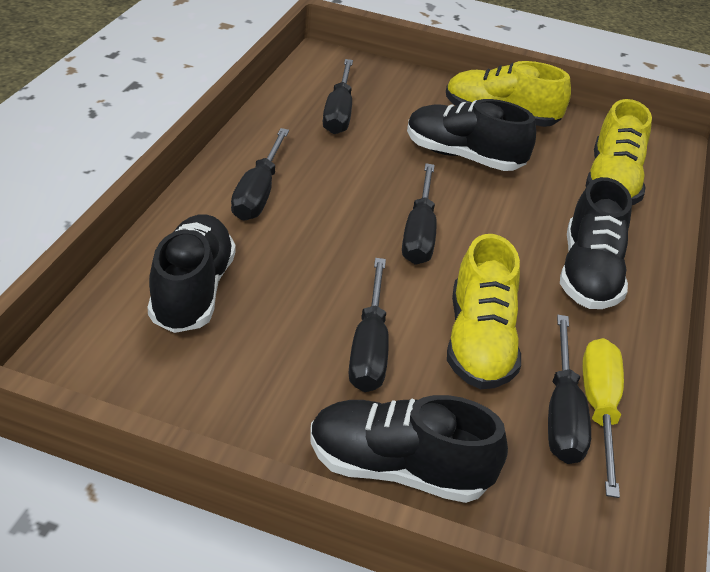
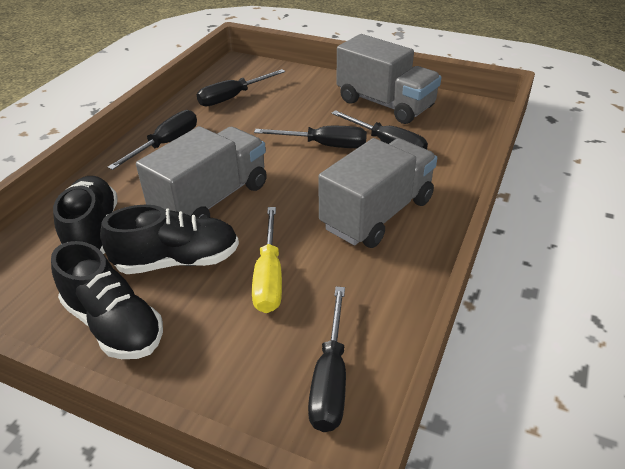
black shoe: 4 -> 3
grey truck: 0 -> 3
yellow shoe: 3 -> 0

